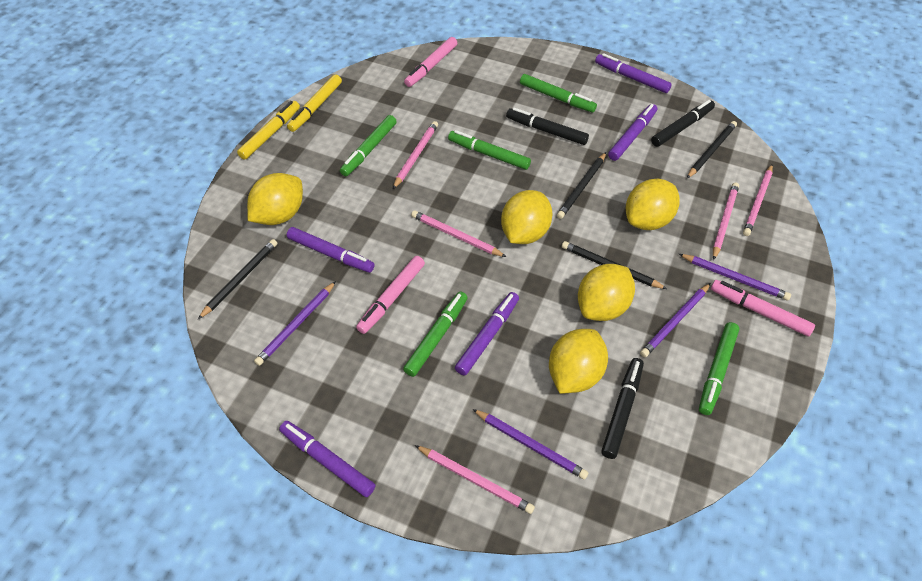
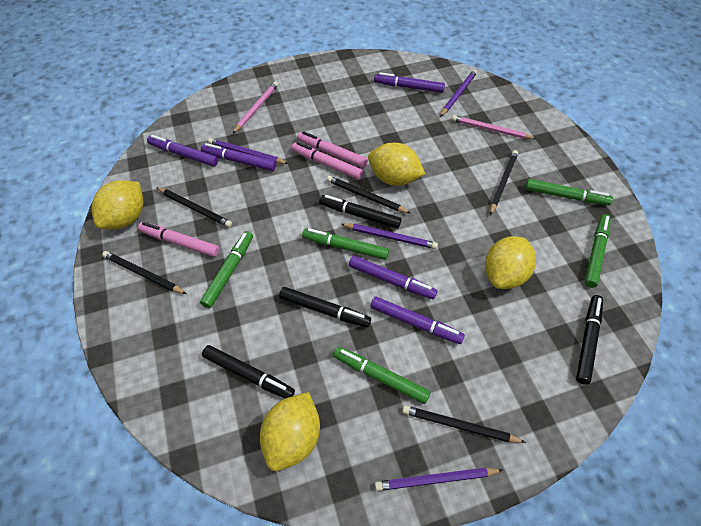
black marker: 3 -> 4
black pencil: 4 -> 5
pink pencil: 5 -> 2
yellow lemon: 5 -> 4
yellow marker: 2 -> 0

